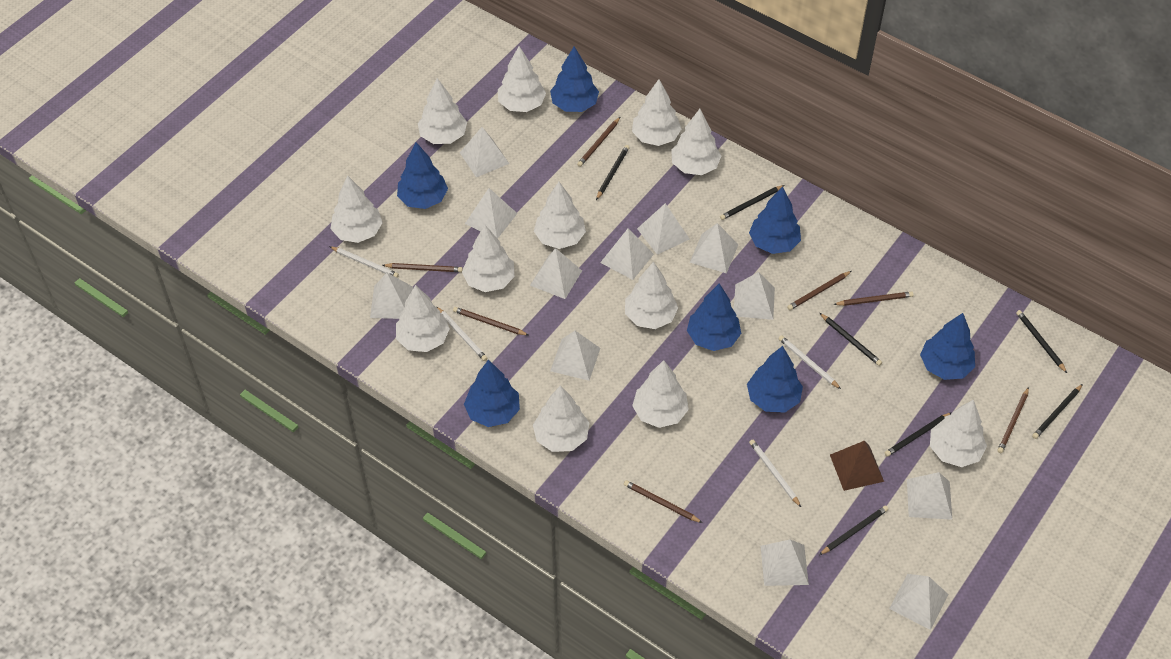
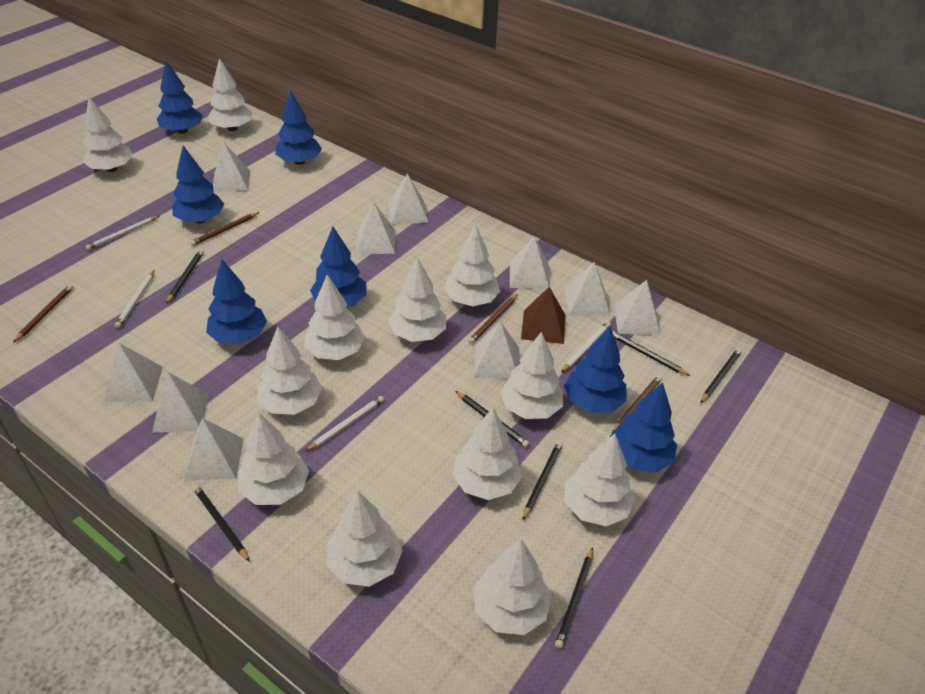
brown pencil: 7 -> 4
white pyramid: 12 -> 10

